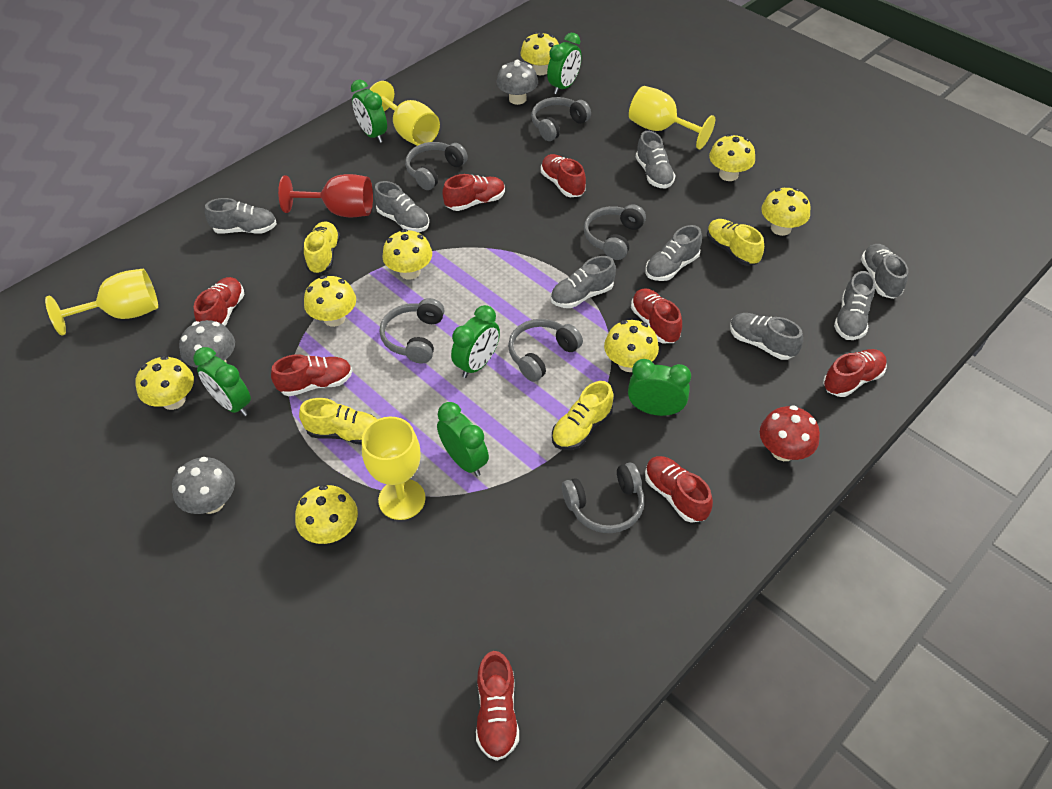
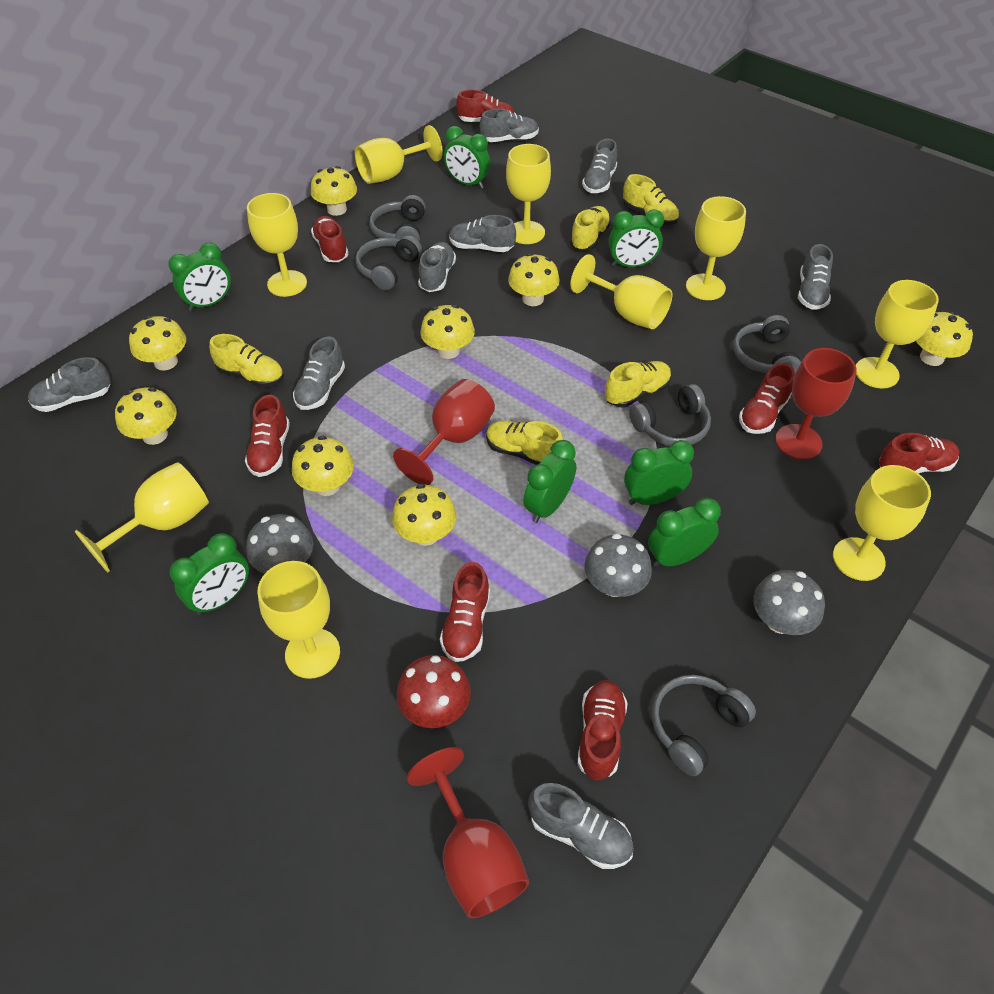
green clock: 6 -> 7
grey headphones: 6 -> 5
red goblet: 1 -> 3
red shoe: 8 -> 7
yellow goblet: 4 -> 9
yellow shoe: 4 -> 5

